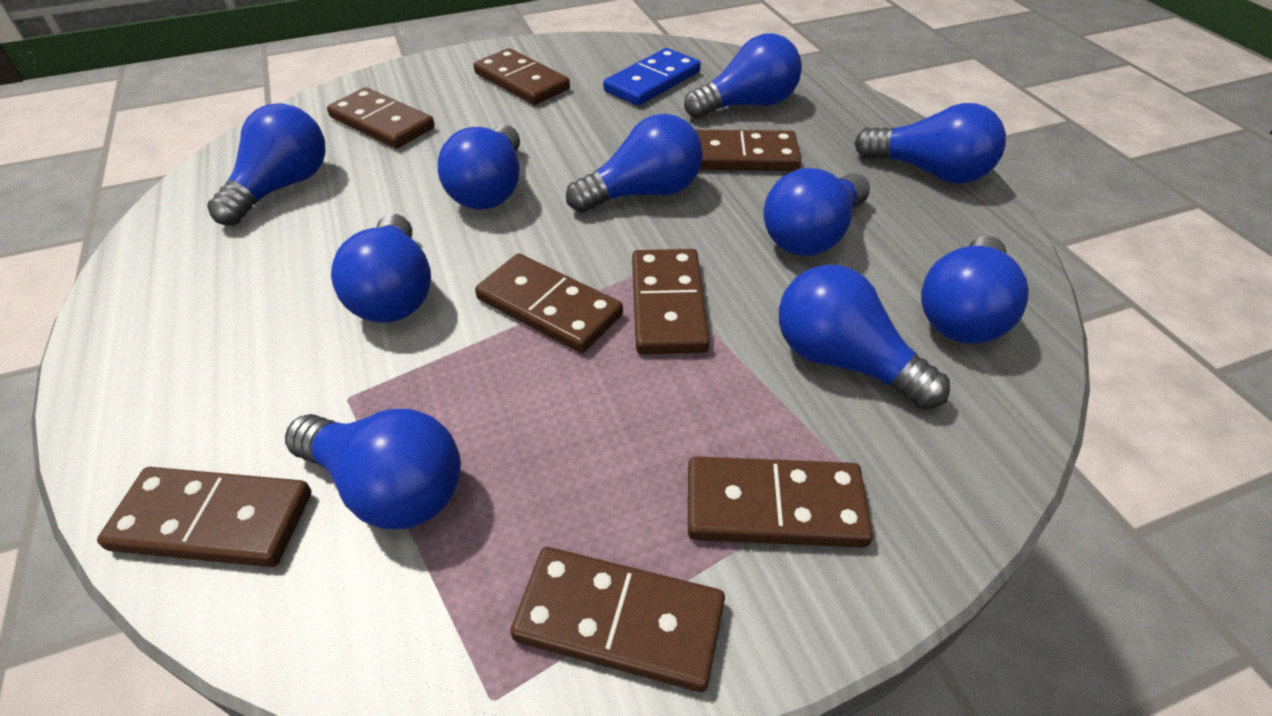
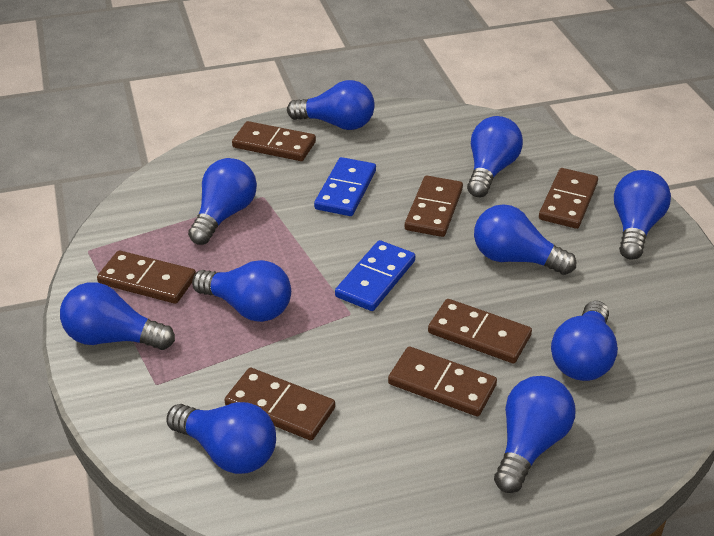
blue domino: 1 -> 2
brown domino: 8 -> 7

